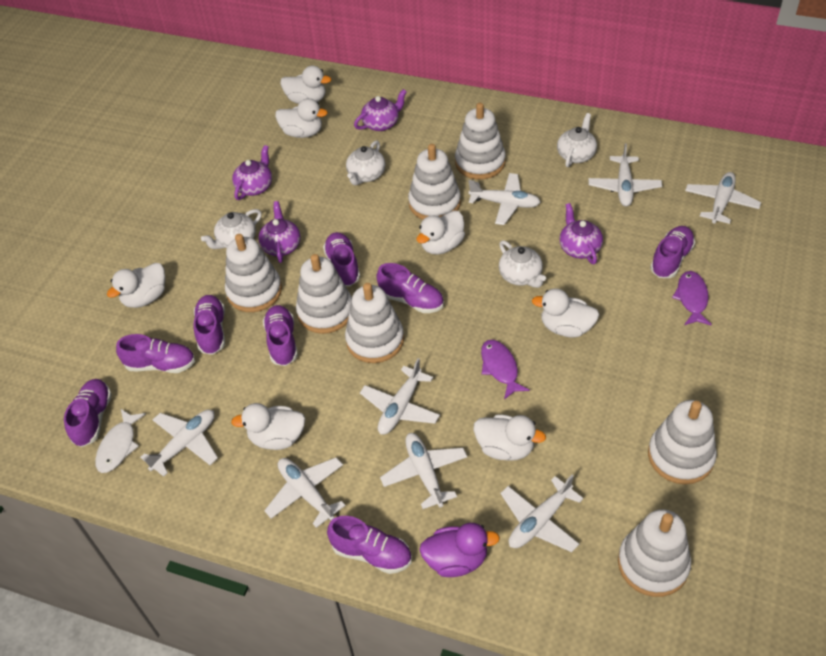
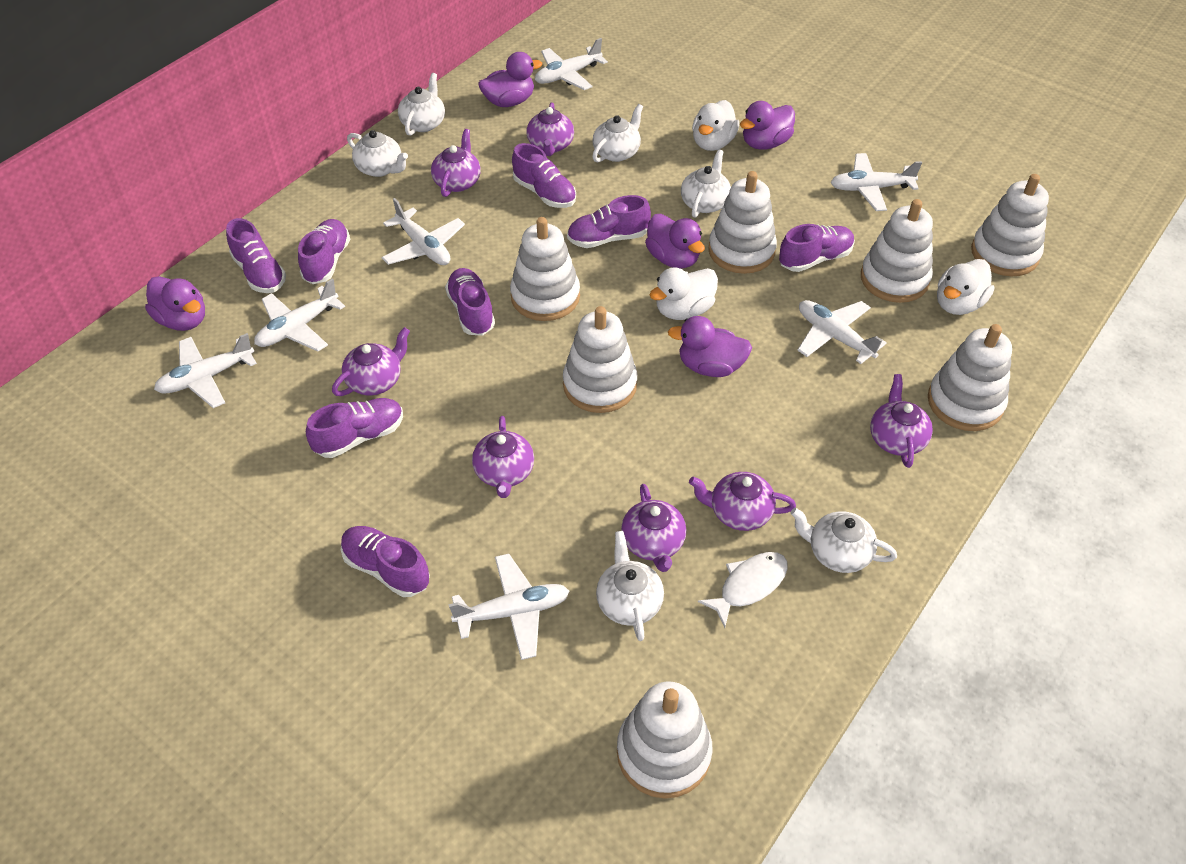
purple duck: 1 -> 5
purple fish: 2 -> 0
purple teapot: 4 -> 7
white duck: 7 -> 3
white plane: 8 -> 7
white teapot: 4 -> 6

